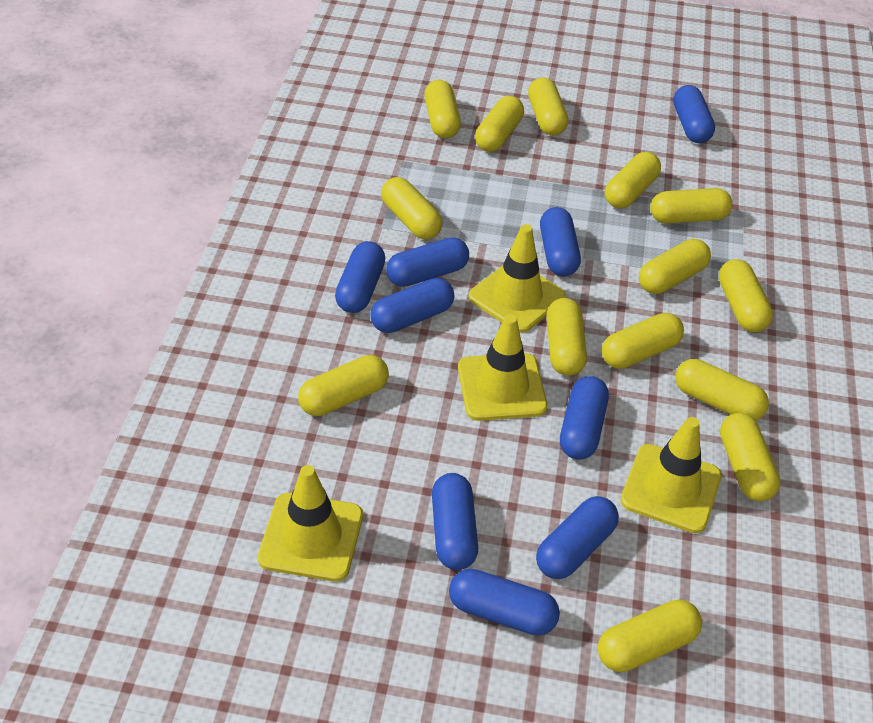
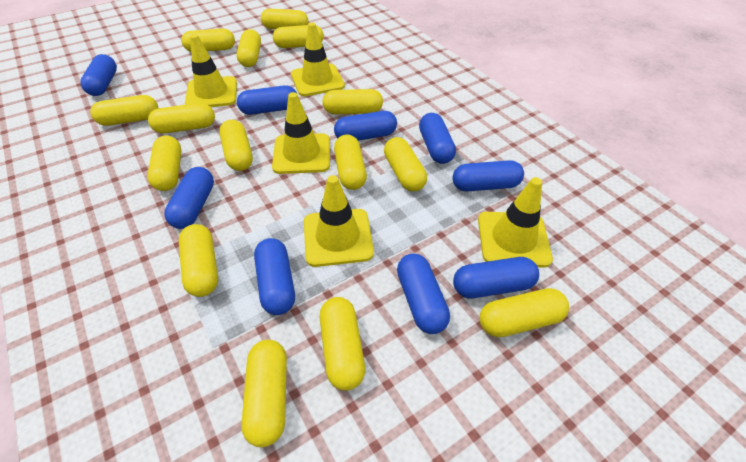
yellow capsule: 14 -> 15
yellow traffic cone: 4 -> 5

